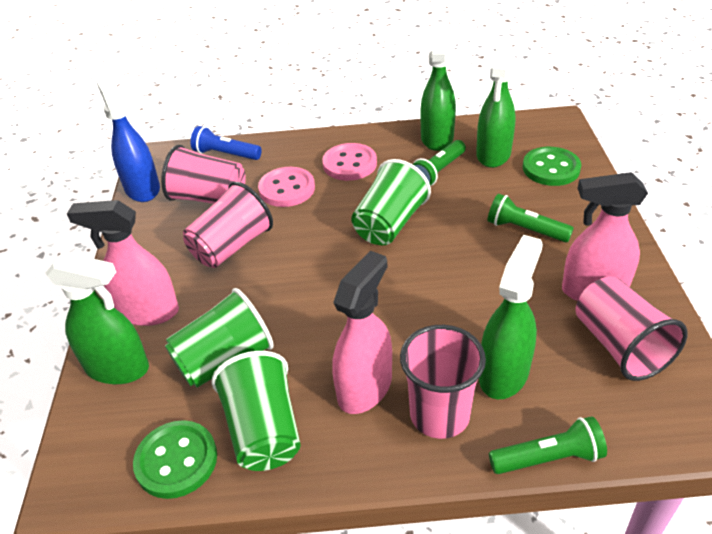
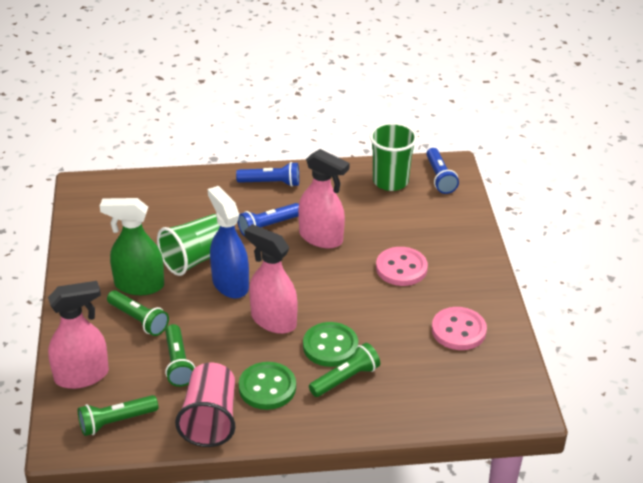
blue flashlight: 1 -> 3
green cup: 3 -> 2
green flashlight: 3 -> 4
green spray bottle: 4 -> 1
pink cup: 4 -> 1

